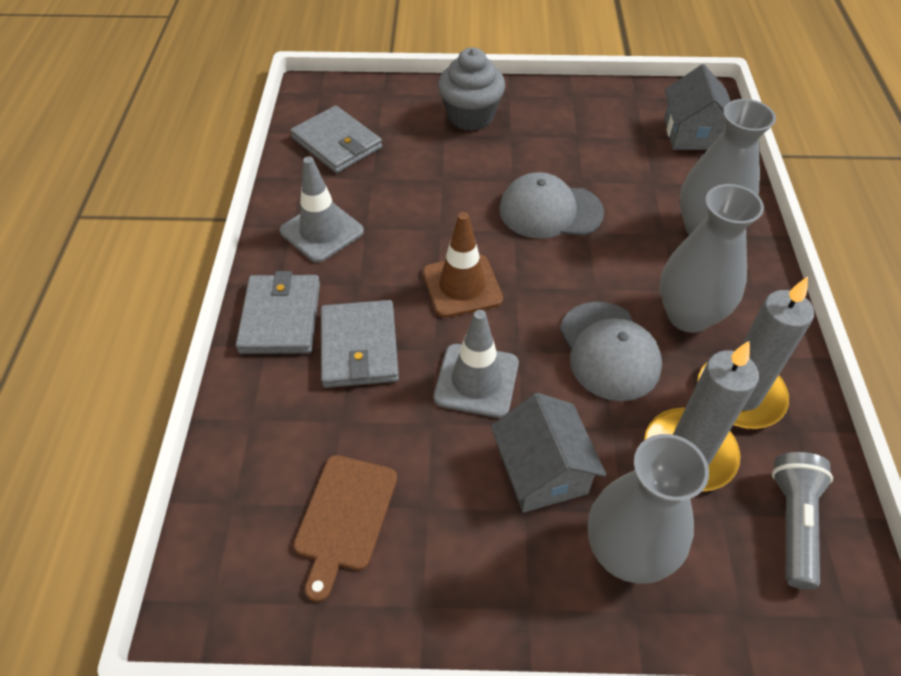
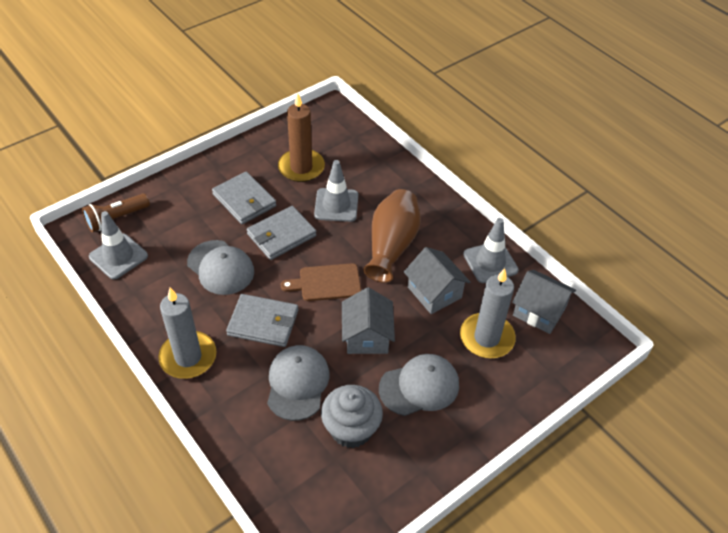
brown candle: 0 -> 1
brown flashlight: 0 -> 1
brown traffic cone: 1 -> 0
brown vase: 0 -> 1
grey cap: 2 -> 3
grey flashlight: 1 -> 0
grey house: 2 -> 3
grey traffic cone: 2 -> 3
grey vase: 3 -> 0

